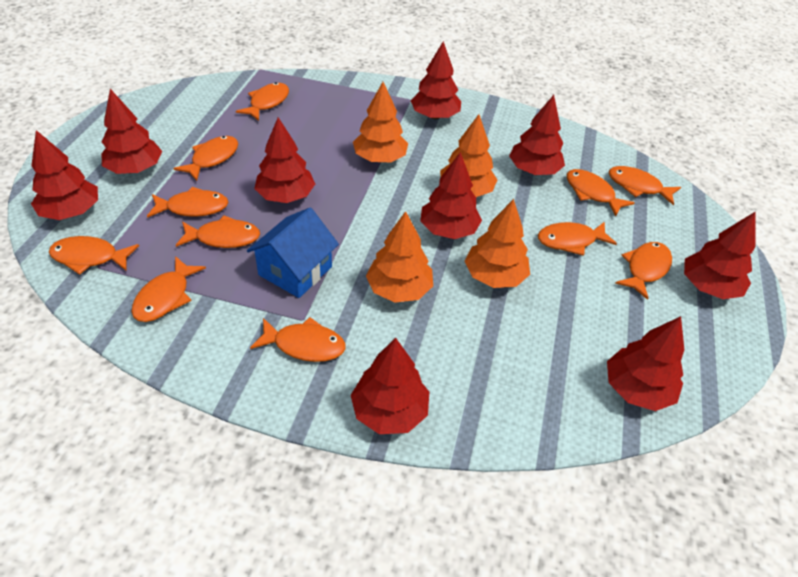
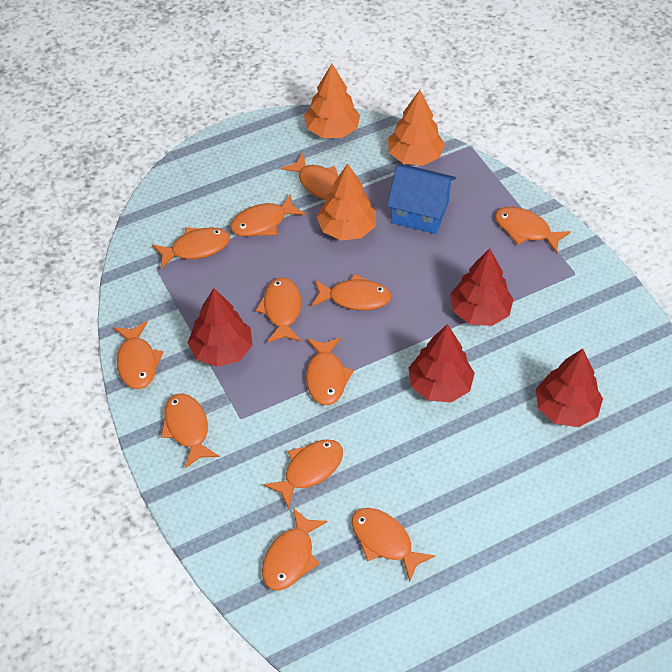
orange fish: 11 -> 12
orange tree: 4 -> 3
red tree: 9 -> 4

